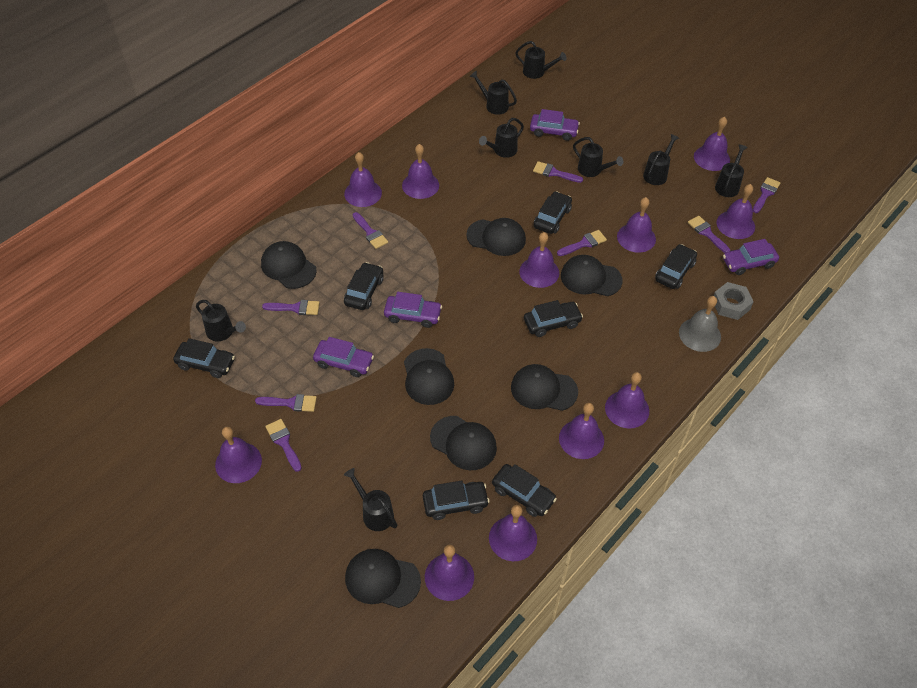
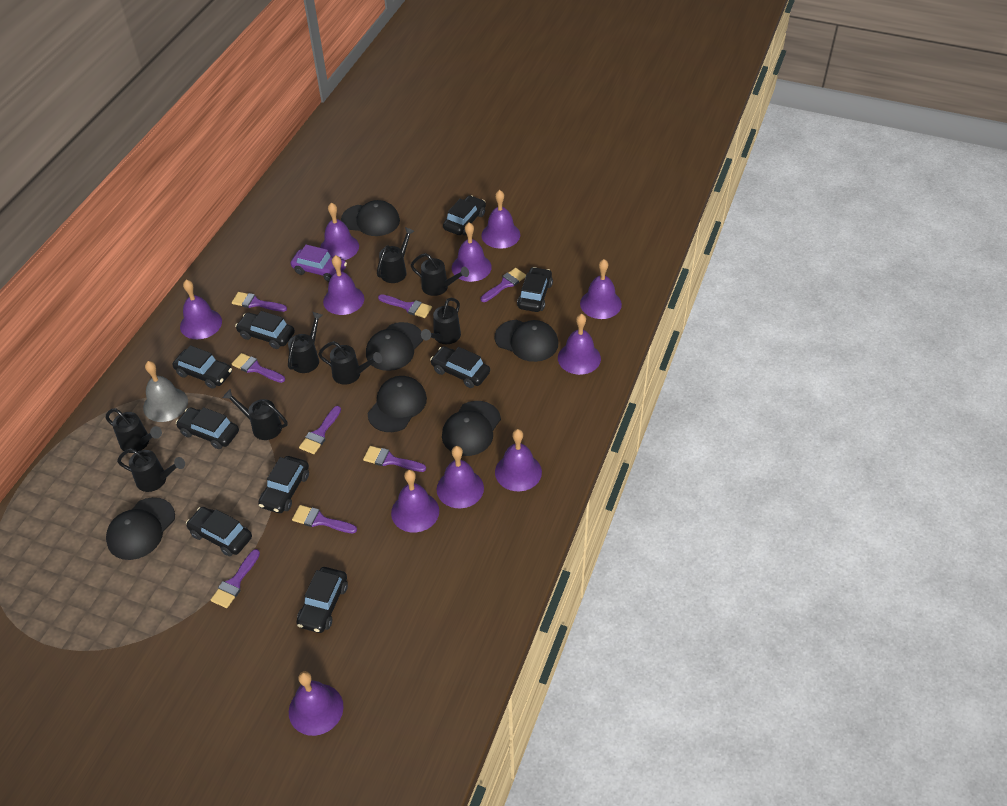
black cap: 7 -> 6
black car: 7 -> 9
grey nut: 1 -> 0
purple car: 4 -> 1

